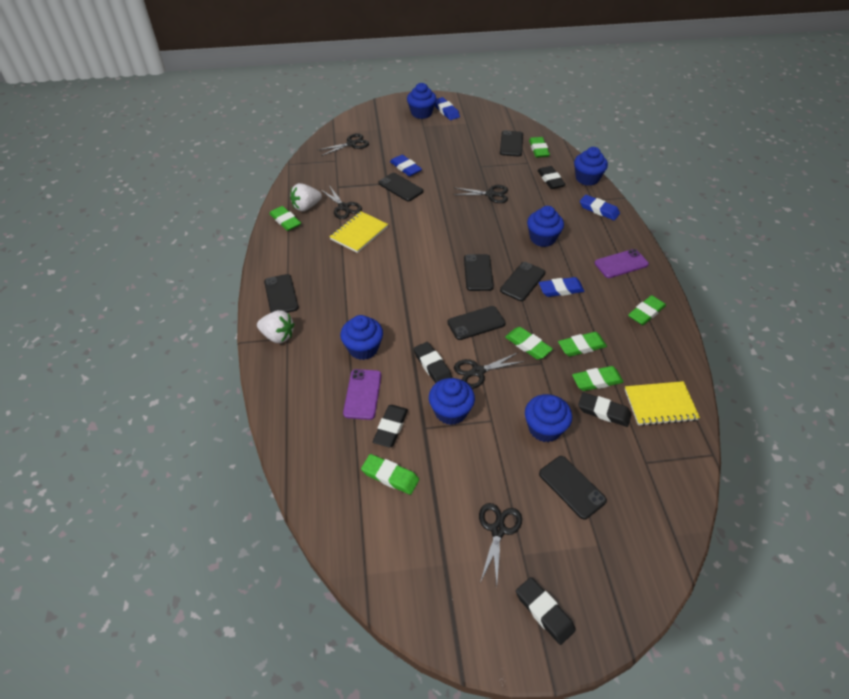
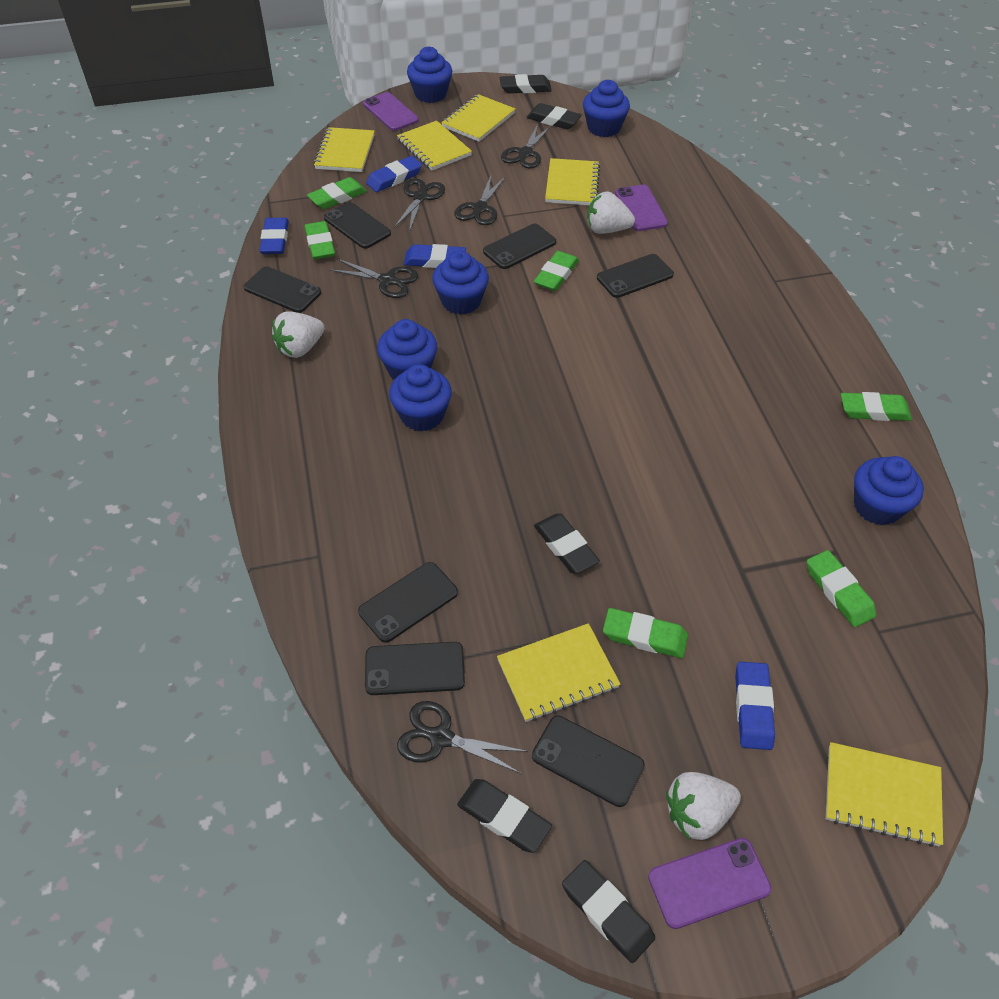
green eraser: 7 -> 6
purple phone: 2 -> 3
white strawberry: 2 -> 3
yellow notebook: 2 -> 6

